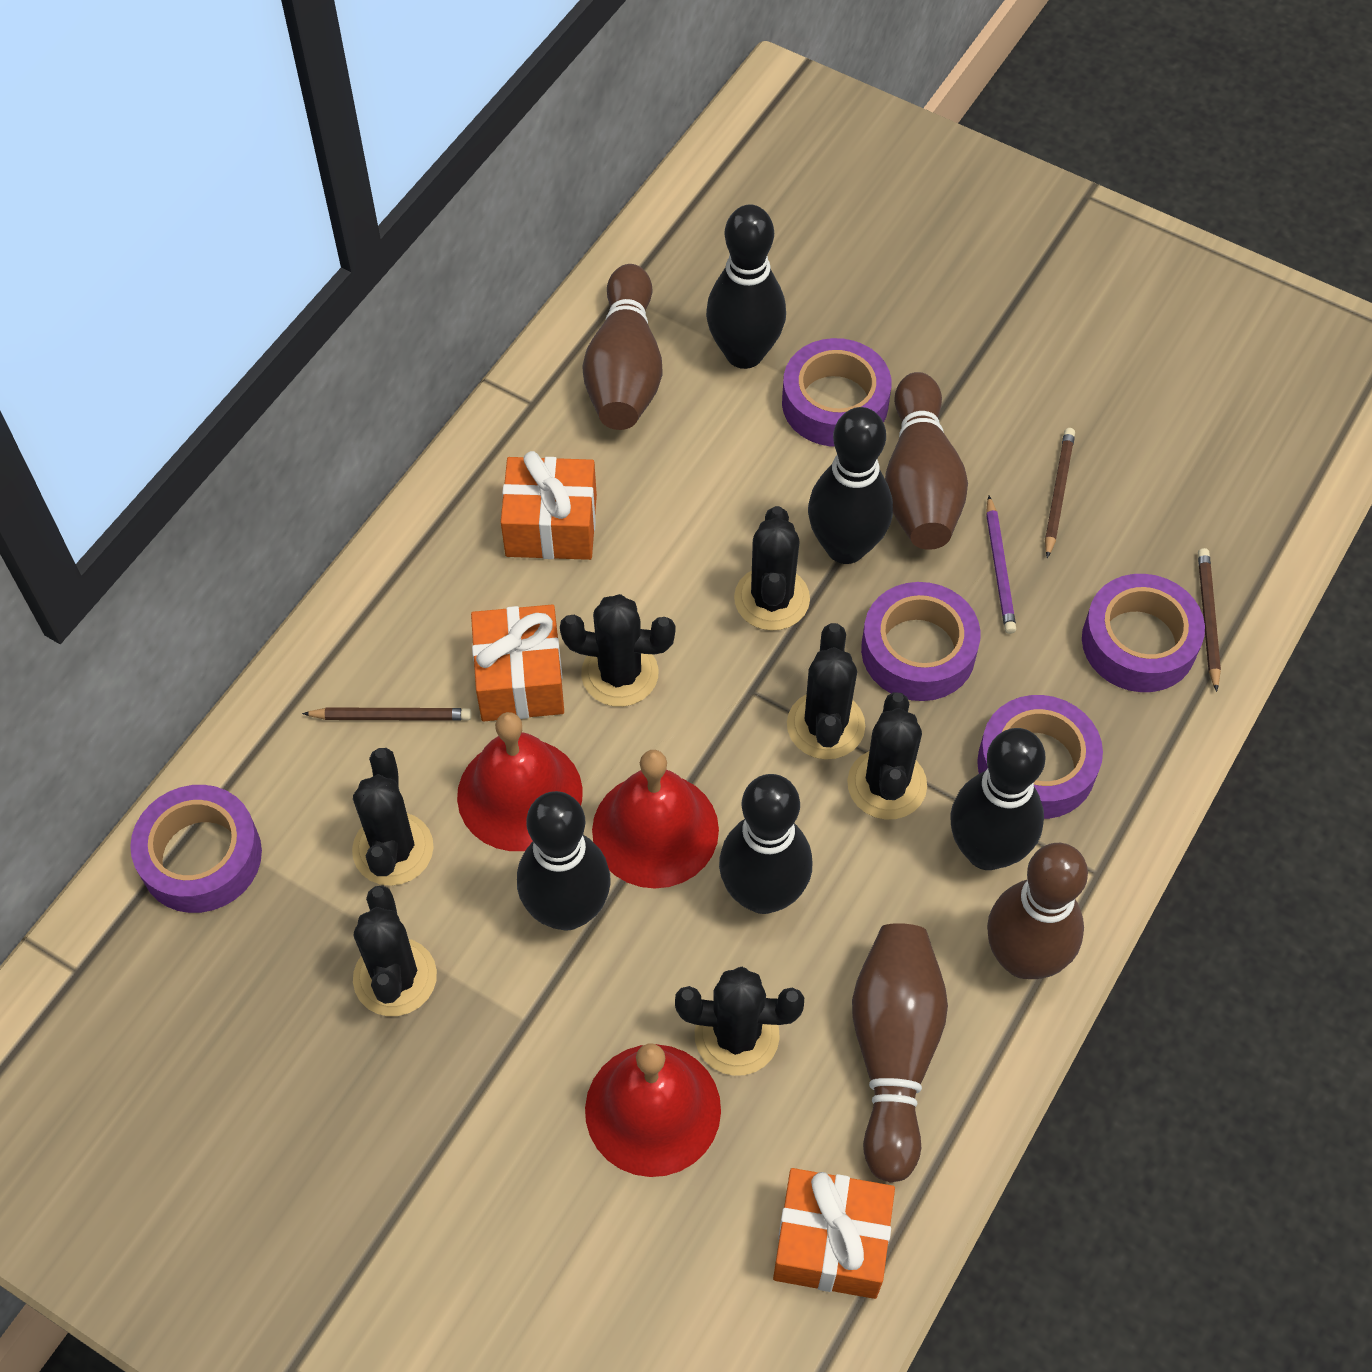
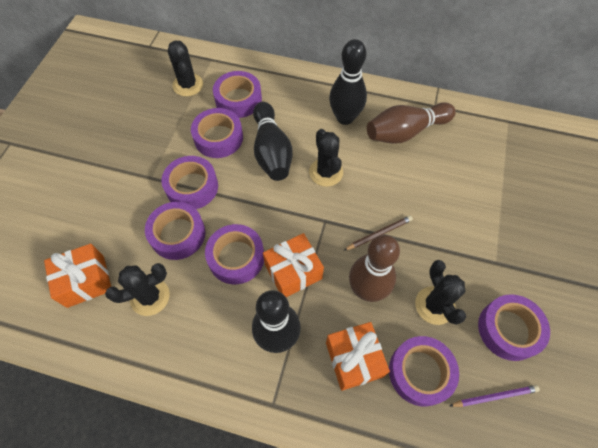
black bowling pin: 5 -> 3
black cactus: 7 -> 4
brown bowling pin: 4 -> 2
brown pencil: 3 -> 1
purple tape: 5 -> 7
red bell: 3 -> 0

